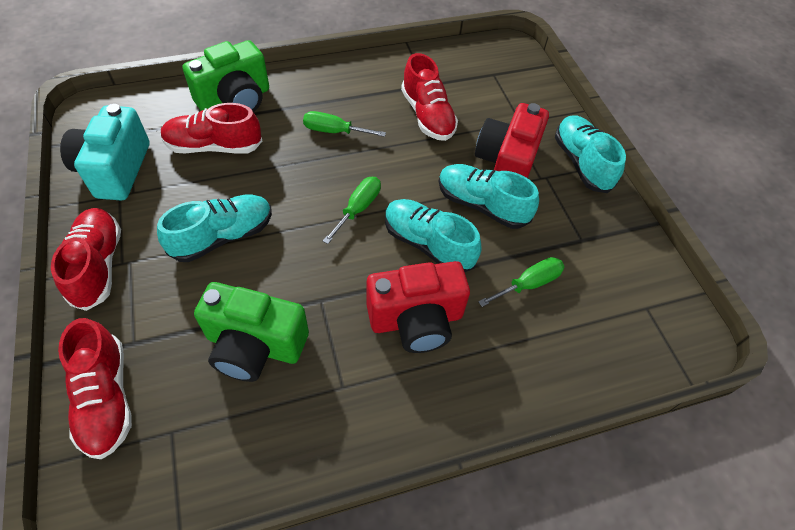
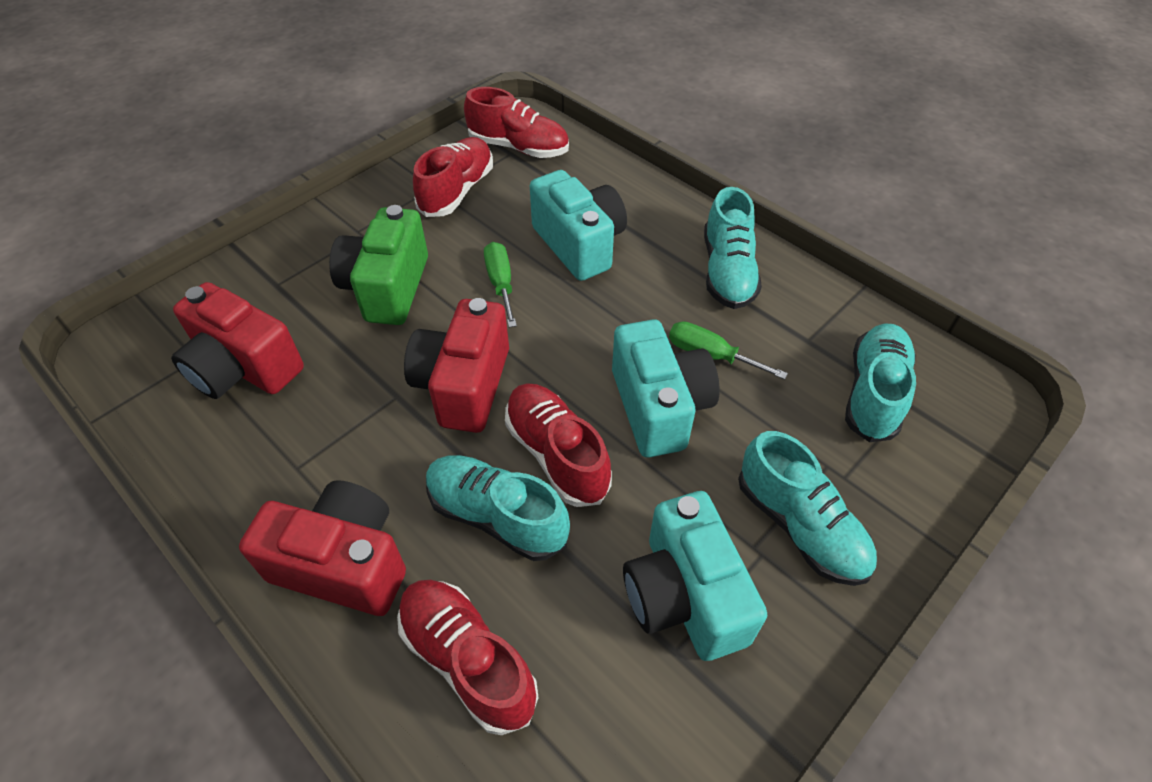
green camera: 2 -> 1
green screwdriver: 3 -> 2
red camera: 2 -> 3
turquoise camera: 1 -> 3

